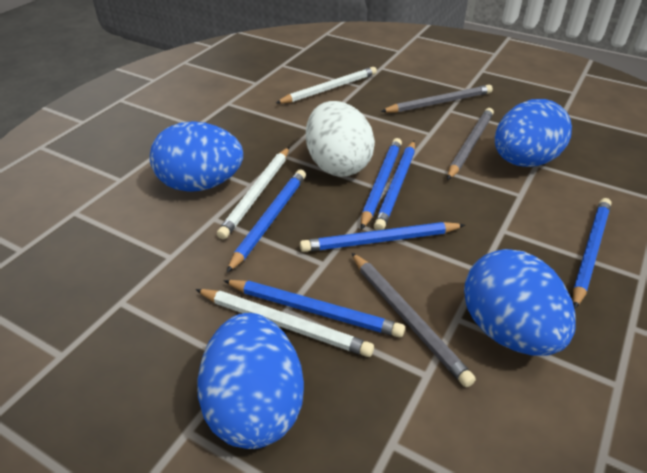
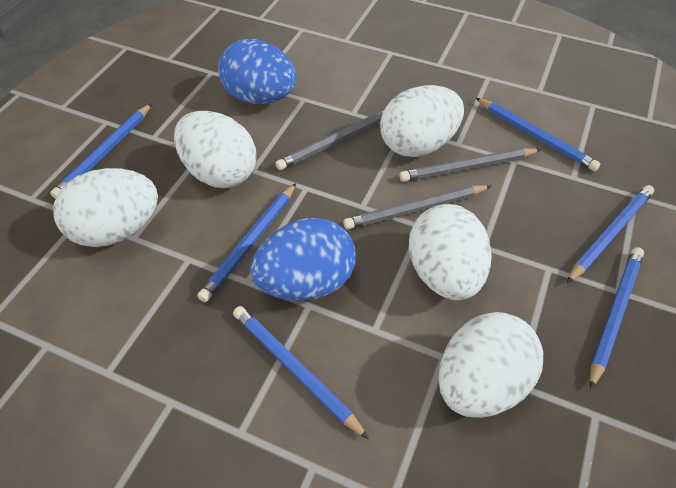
blue egg: 4 -> 2
white egg: 1 -> 5
white pencil: 3 -> 0

